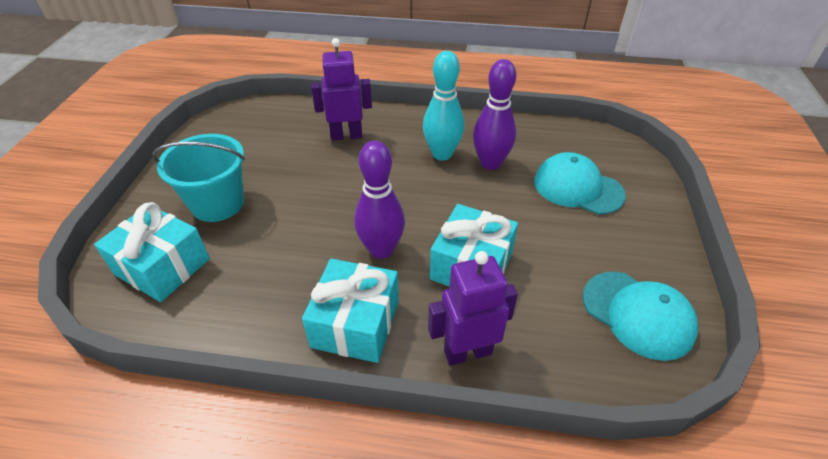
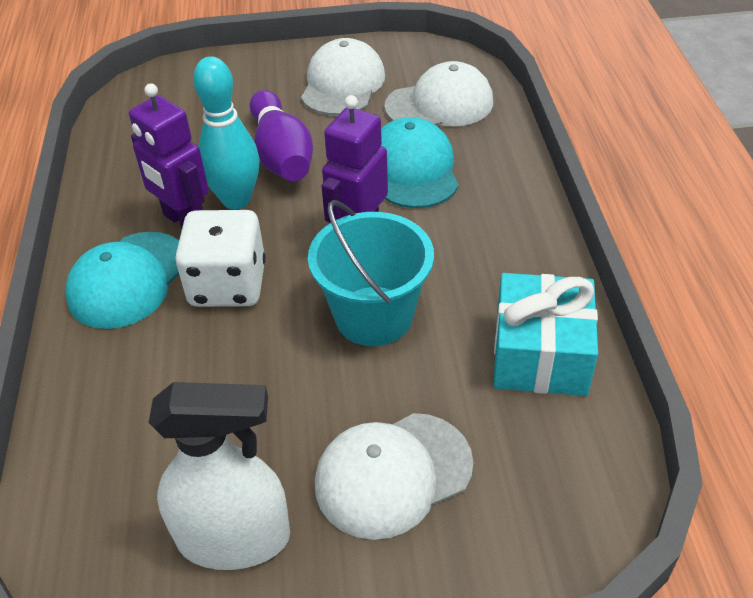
purple bowling pin: 2 -> 1
turquoise gift: 3 -> 1
white cap: 0 -> 3
white dice: 0 -> 1
white spray bottle: 0 -> 1

